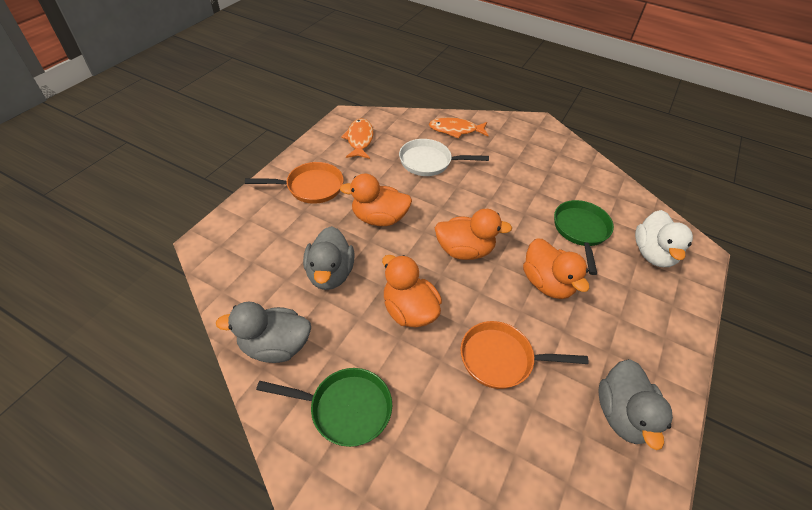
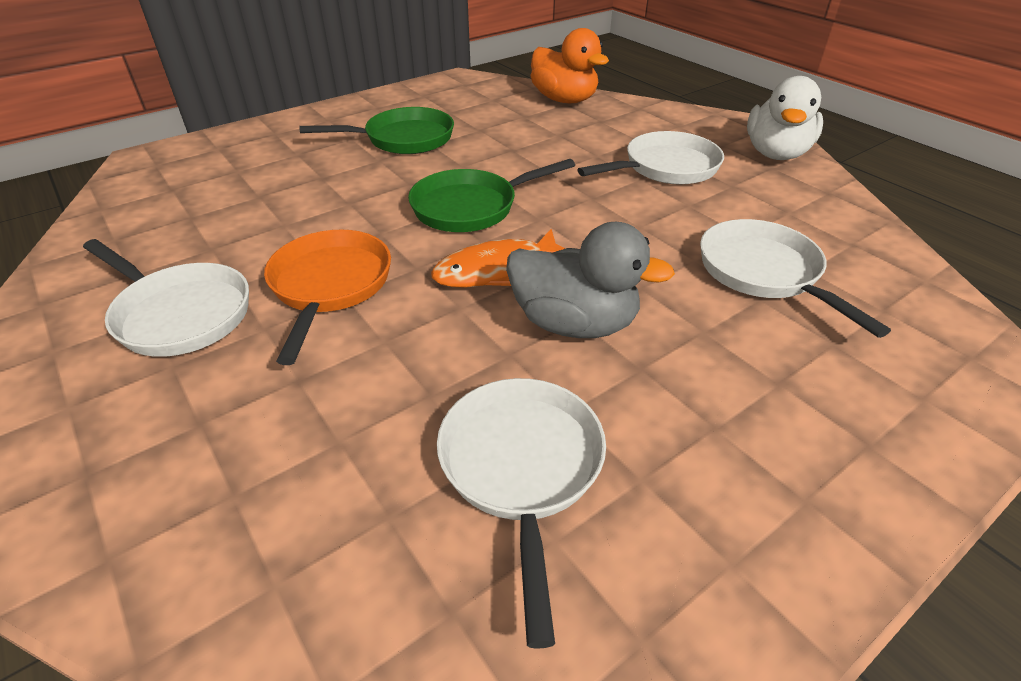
grey duck: 3 -> 1
orange duck: 4 -> 1
orange fish: 2 -> 1
orange pan: 2 -> 1
white pan: 1 -> 4

